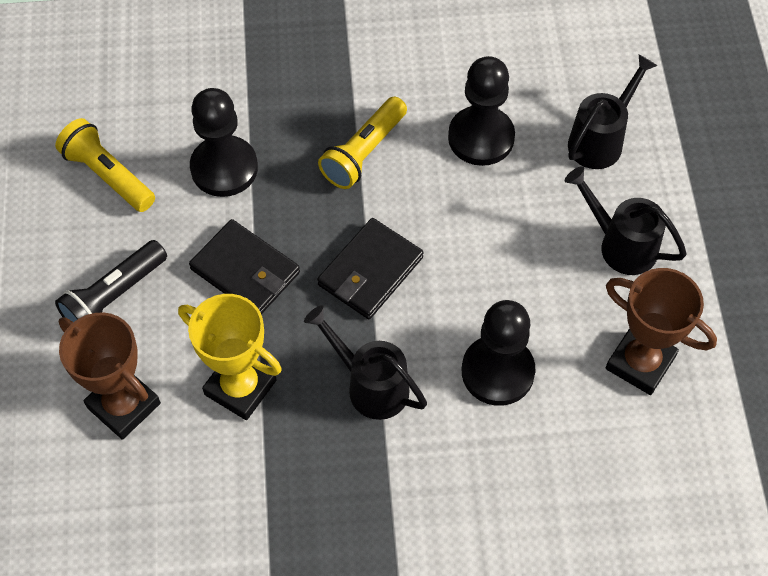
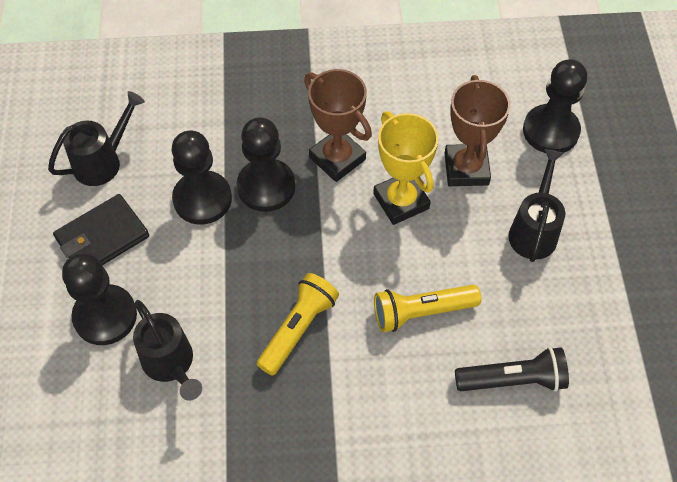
black pawn: 3 -> 4
black wallet: 2 -> 1

